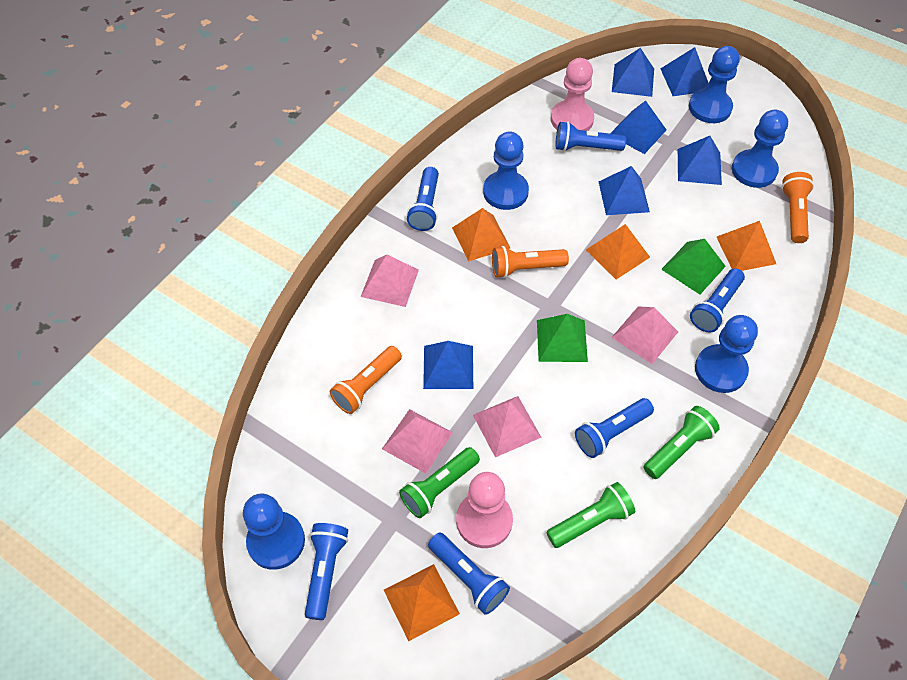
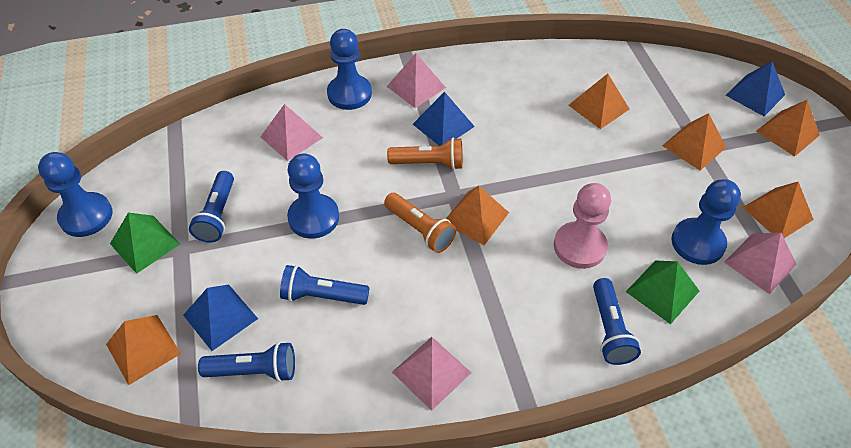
blue flashlight: 6 -> 4
blue pawn: 5 -> 4
blue pyramid: 6 -> 3
green flashlight: 3 -> 0
orange flashlight: 3 -> 2
orange pyramid: 4 -> 6
pink pawn: 2 -> 1

